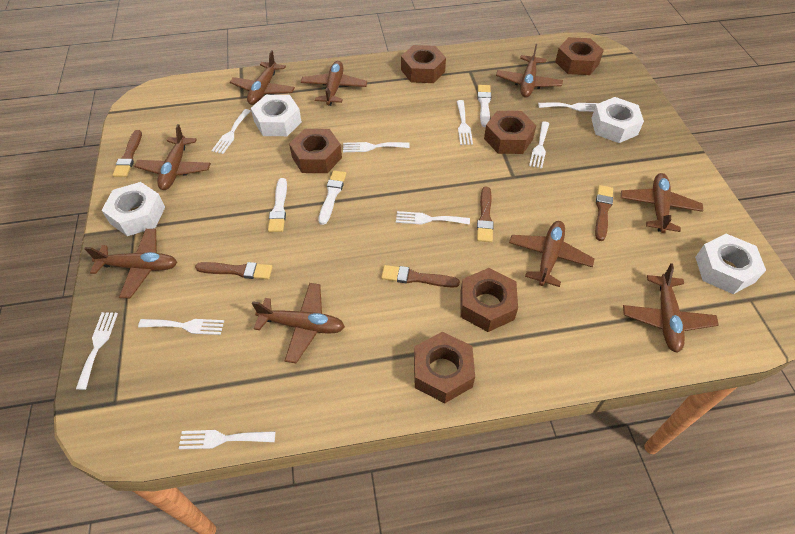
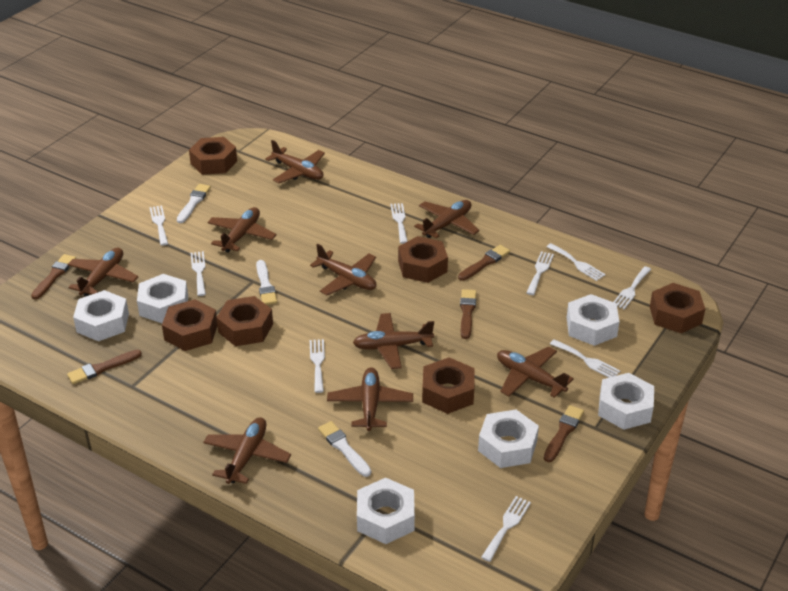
white nut: 4 -> 6

